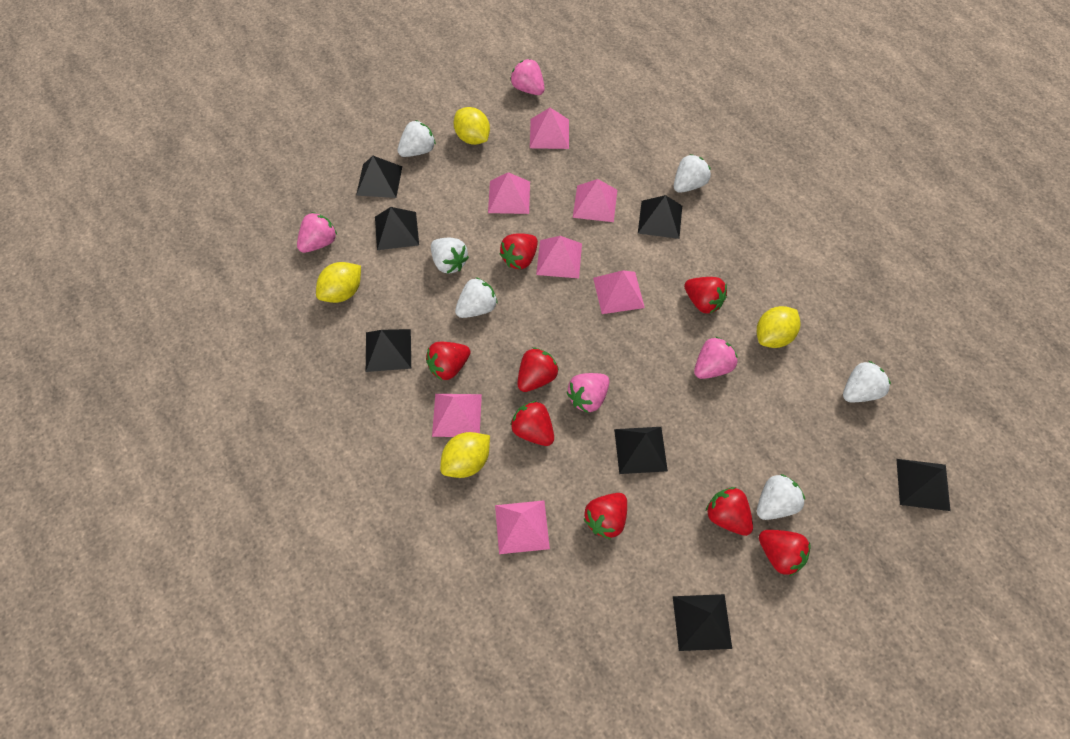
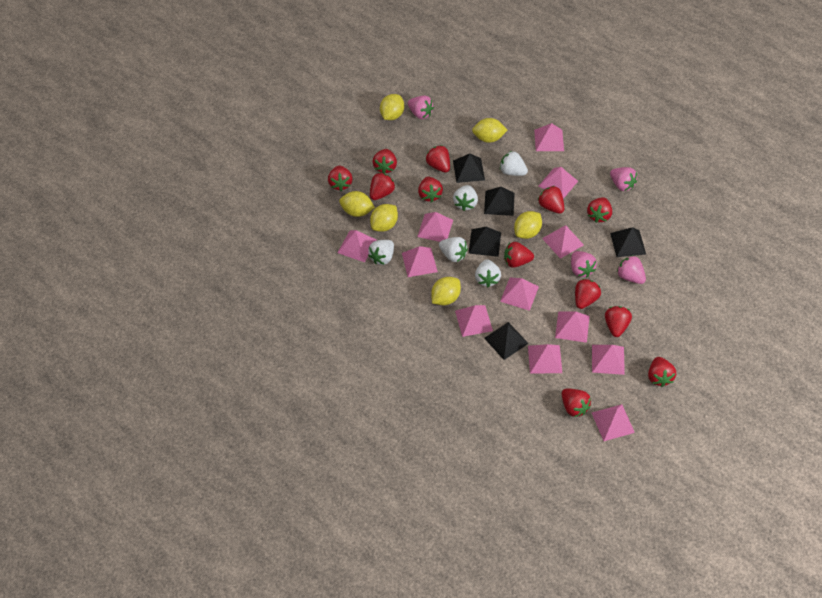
black pyramid: 7 -> 5
pink pyramid: 7 -> 12
red strawberry: 8 -> 12
white strawberry: 6 -> 5
yellow lemon: 4 -> 6

